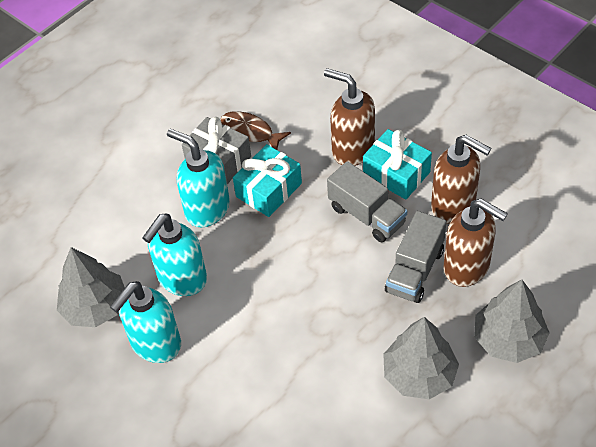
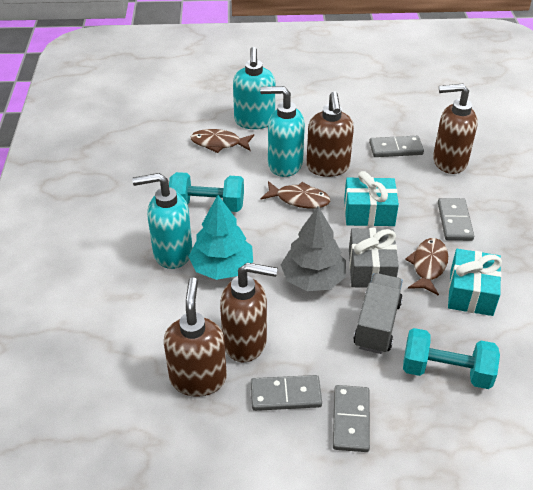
brown fish: 1 -> 3
brown soap dispenser: 3 -> 4
grey domino: 0 -> 4
grey tree: 3 -> 1
grey truck: 2 -> 1
turquoise dumbbell: 0 -> 2
turquoise tree: 0 -> 1

